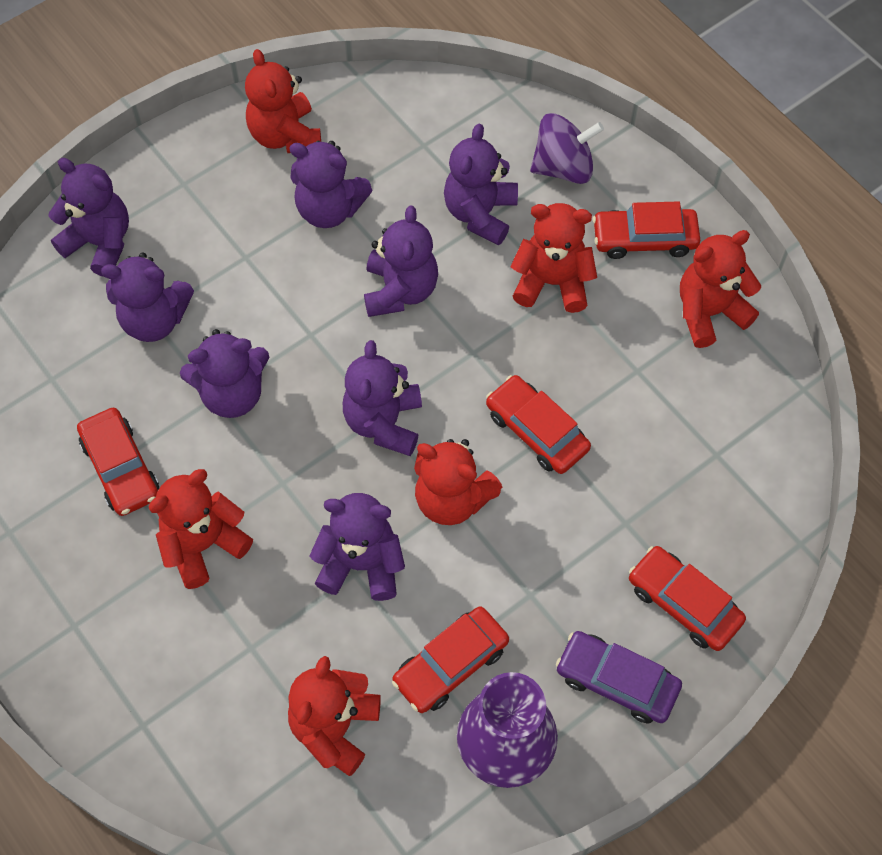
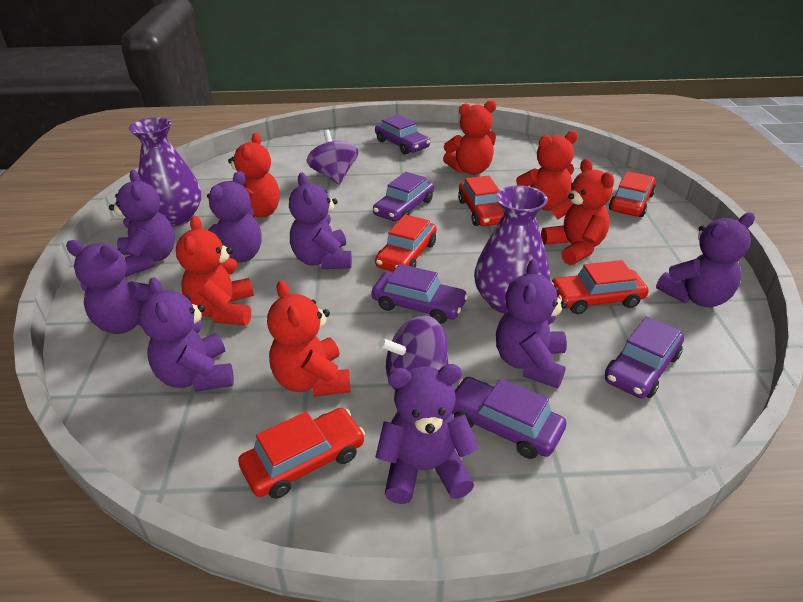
purple car: 1 -> 5
purple spinning top: 1 -> 2
purple vase: 1 -> 2

